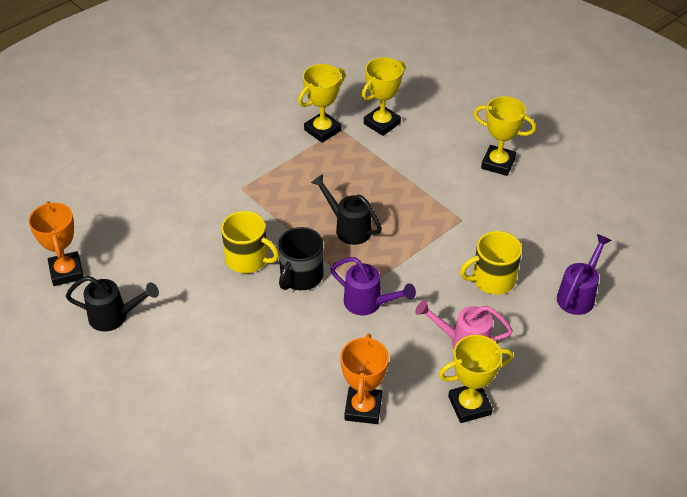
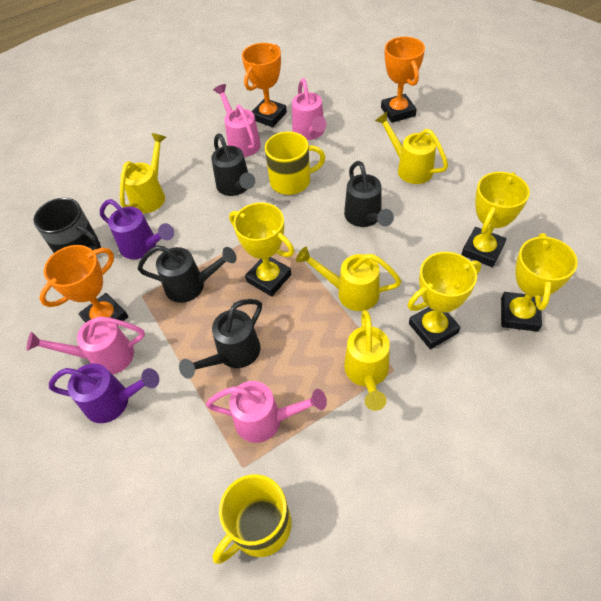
black watering can: 2 -> 4
orange trophy: 2 -> 3
pink watering can: 1 -> 4
yellow watering can: 0 -> 4

